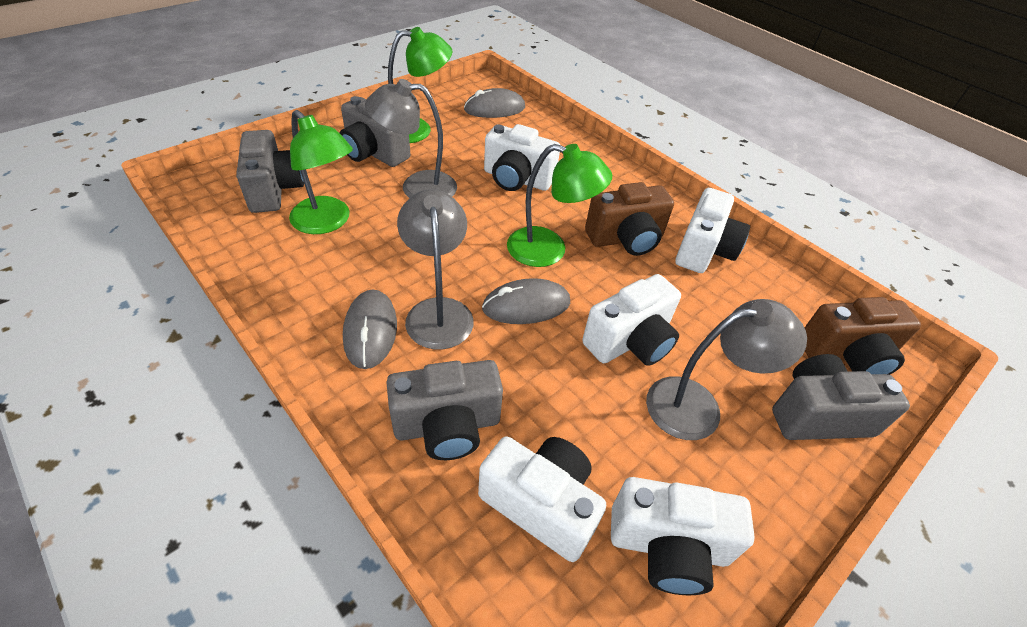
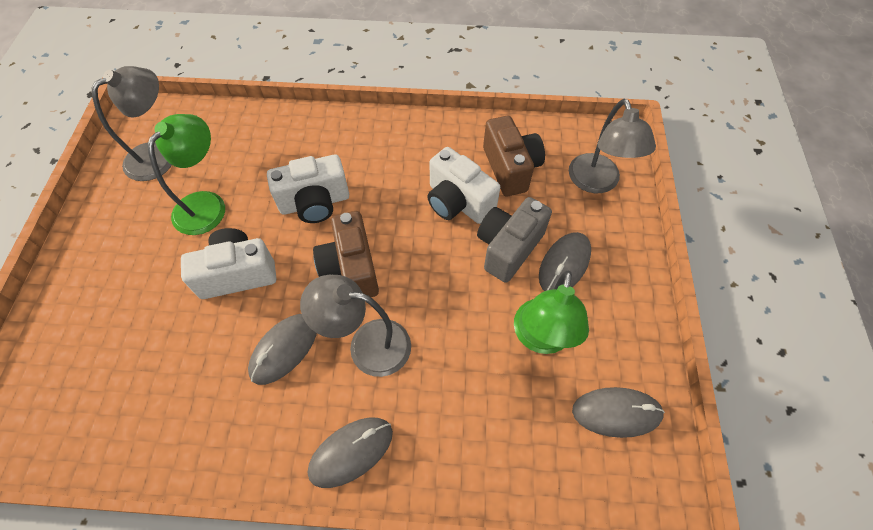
green lamp: 3 -> 2
grey camera: 4 -> 1
grey mouse: 3 -> 4
white camera: 5 -> 3

